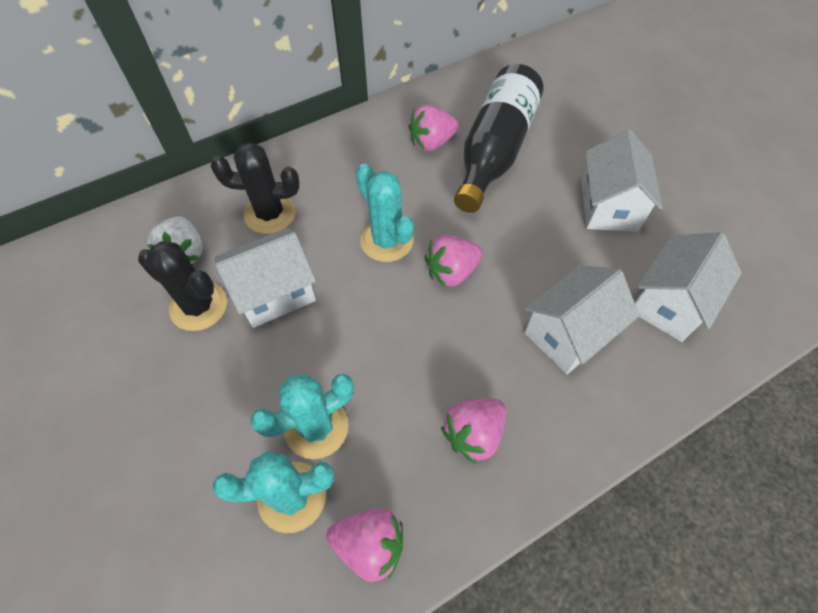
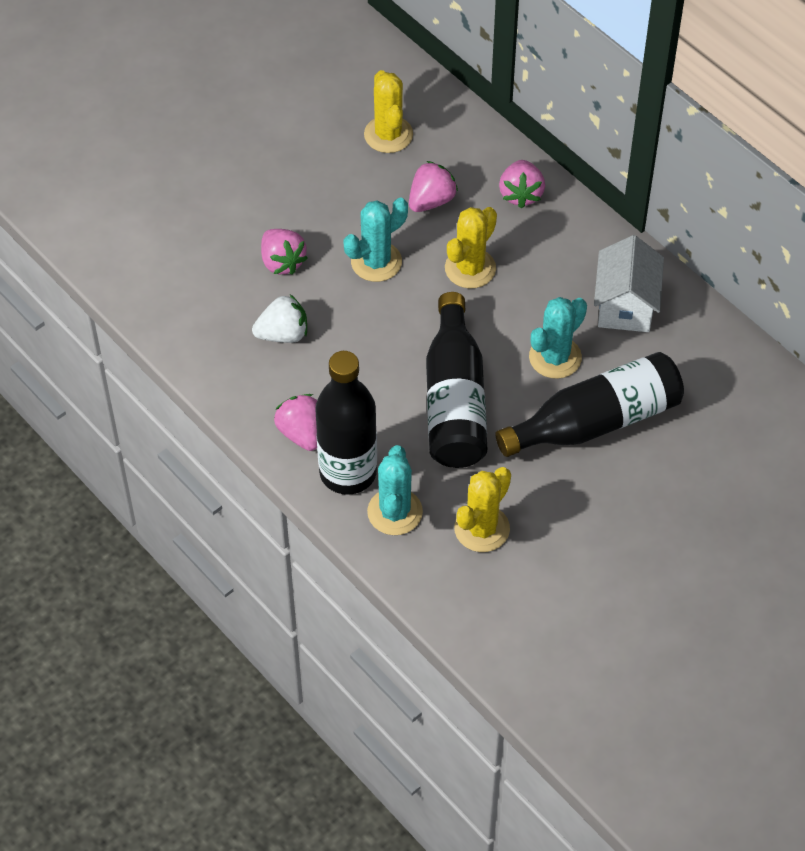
black bottle: 1 -> 3
black cactus: 2 -> 0
white house: 4 -> 1
yellow cactus: 0 -> 3

